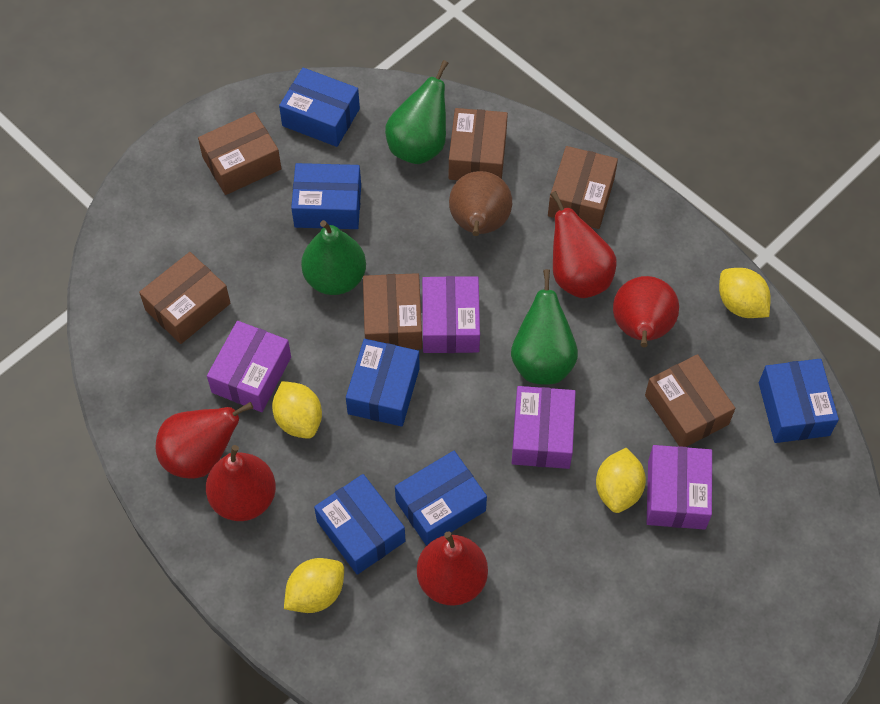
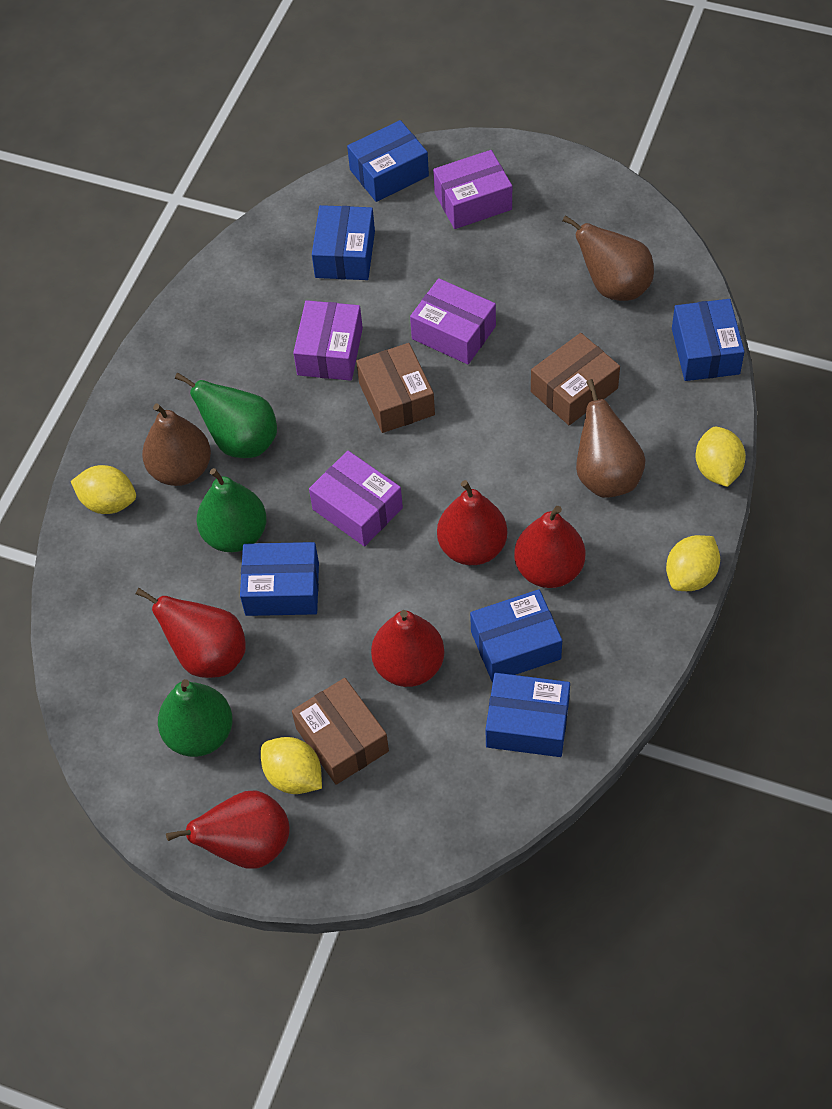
brown box: 6 -> 3
brown pear: 1 -> 3

